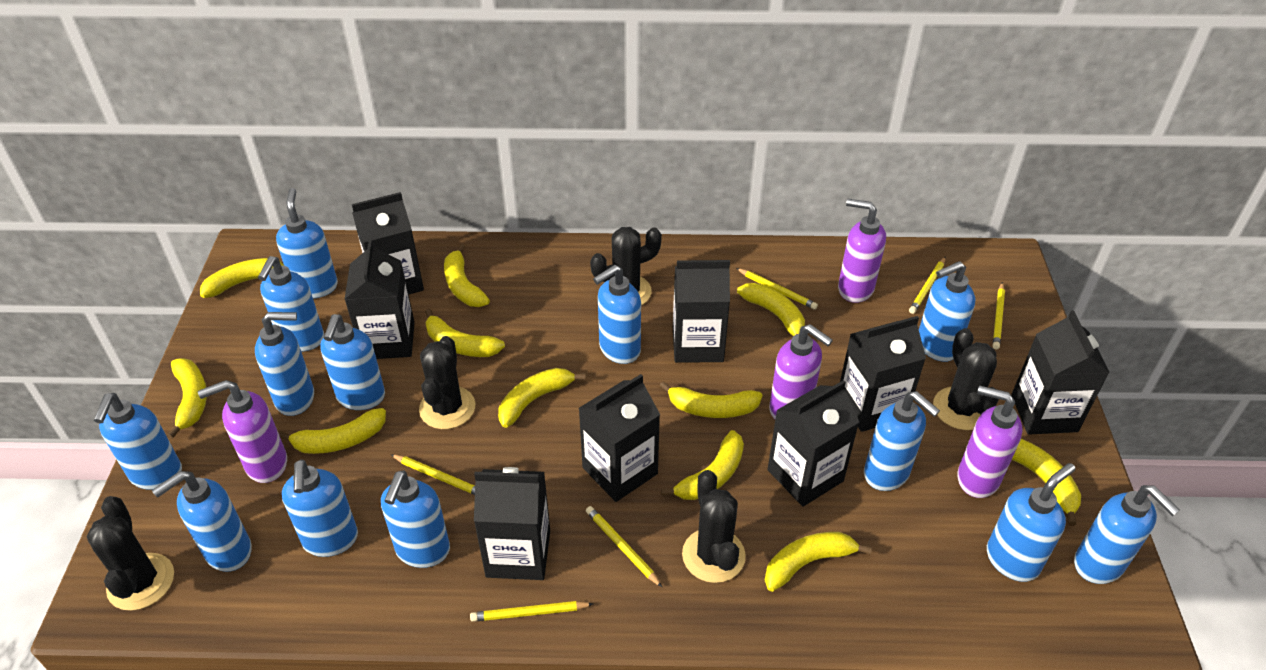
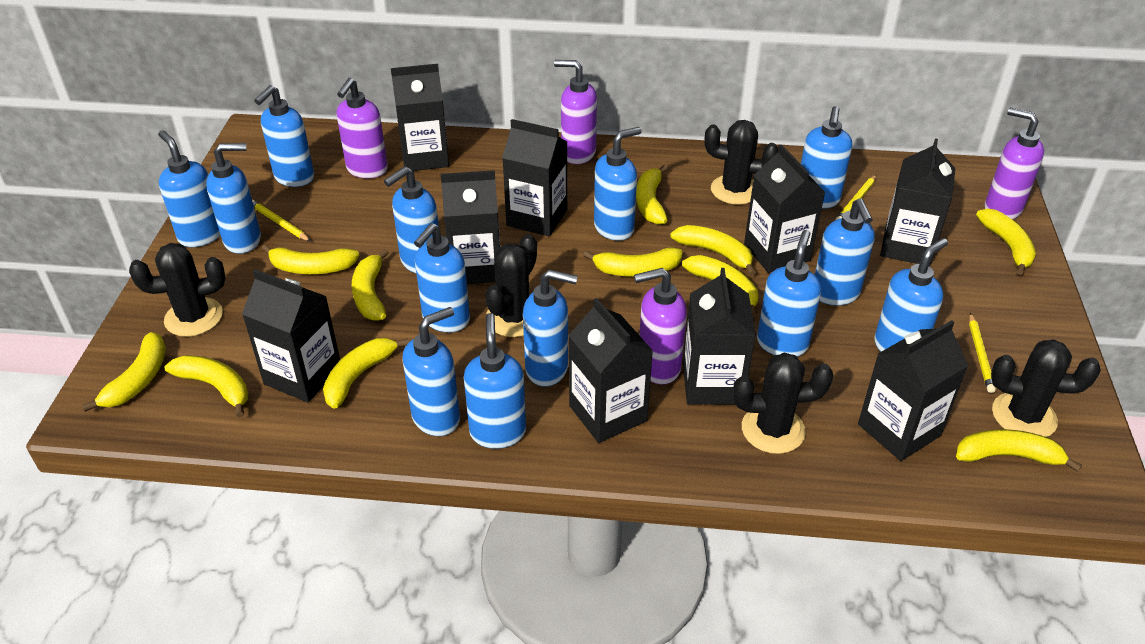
black carton: 8 -> 9
yellow pencil: 6 -> 3

